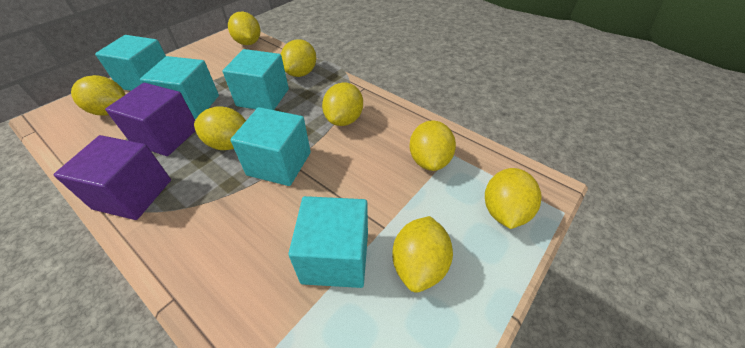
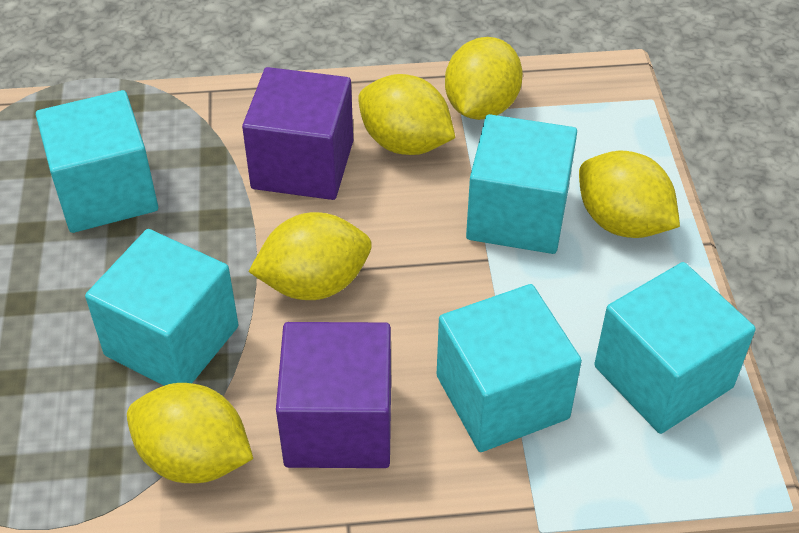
yellow lemon: 8 -> 5

